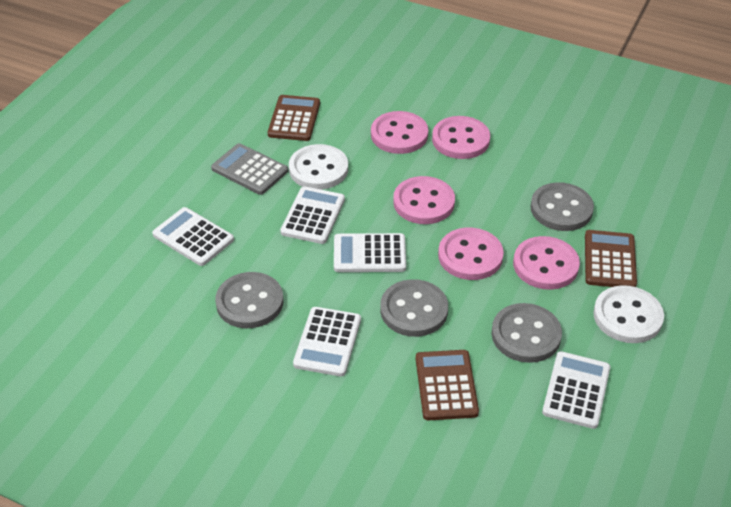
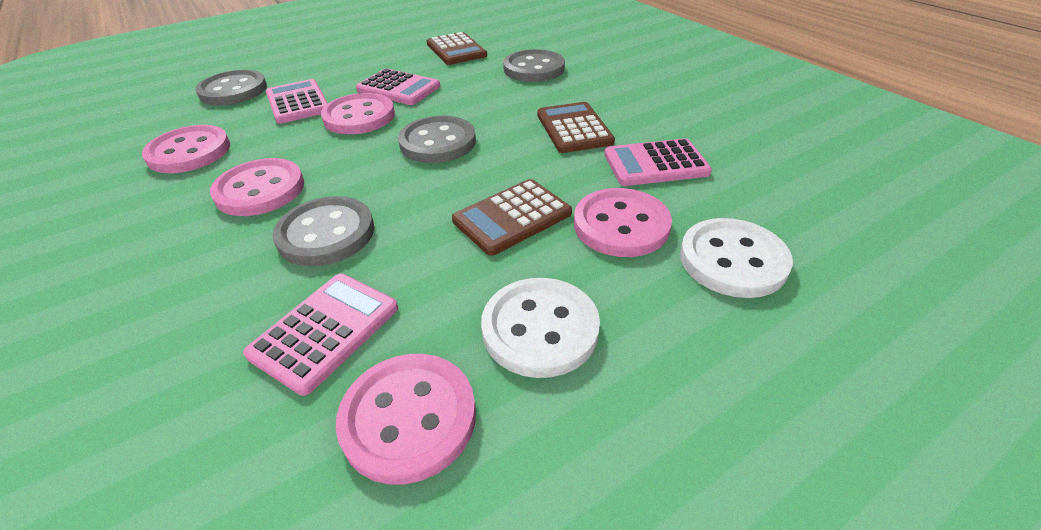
grey calculator: 1 -> 0
pink calculator: 0 -> 4
white calculator: 5 -> 0

